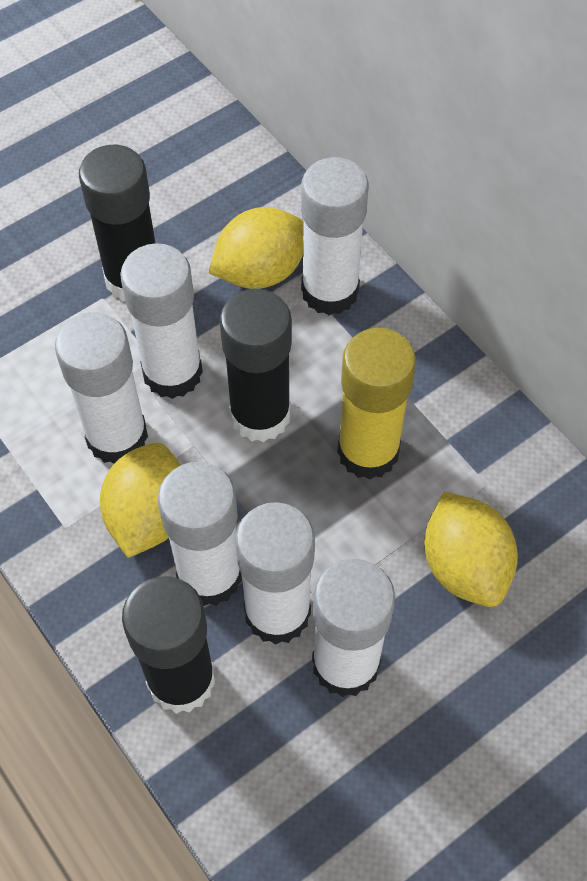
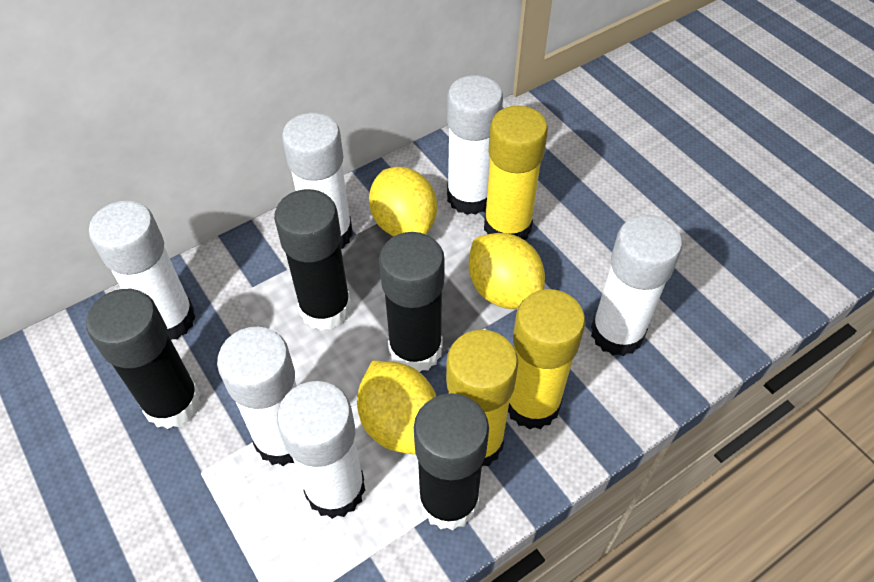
black glue stick: 3 -> 4
yellow glue stick: 1 -> 3

